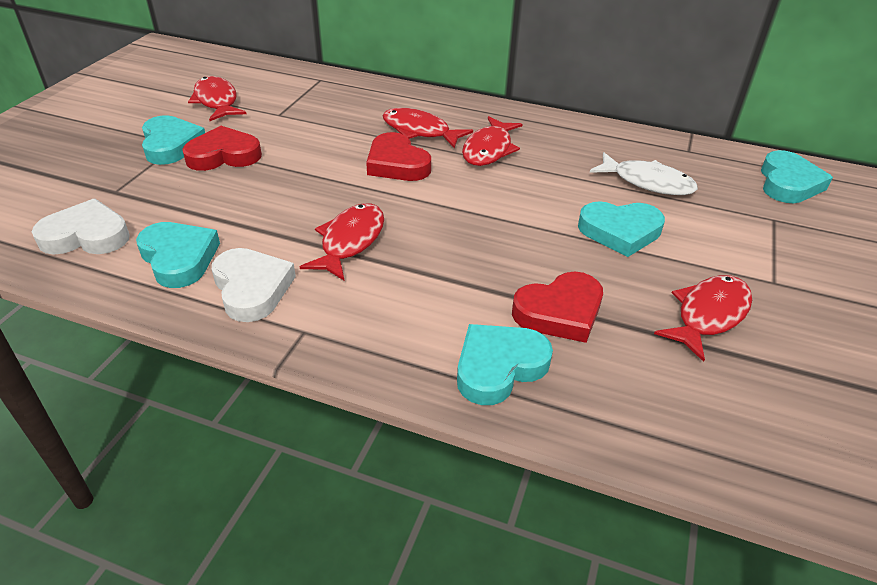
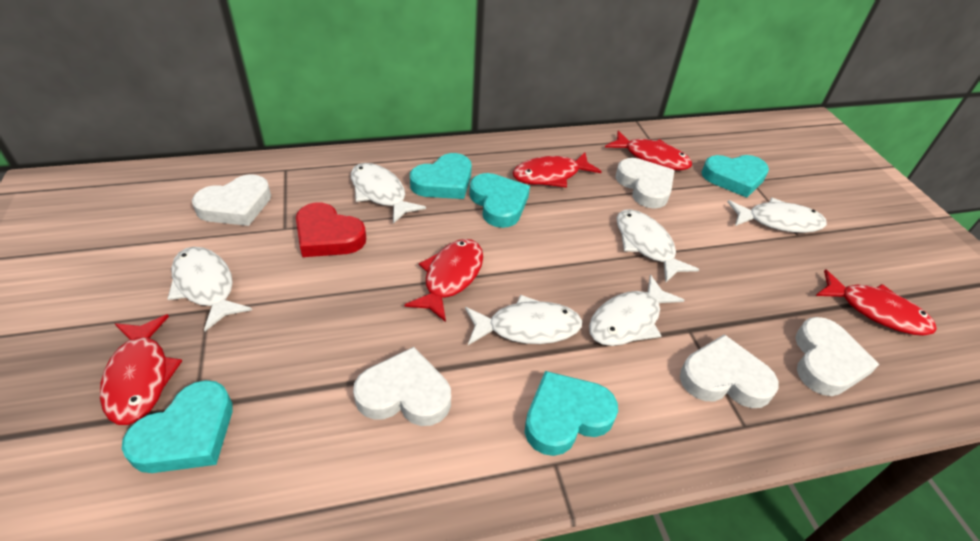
red heart: 3 -> 1
white fish: 1 -> 6
white heart: 2 -> 5

